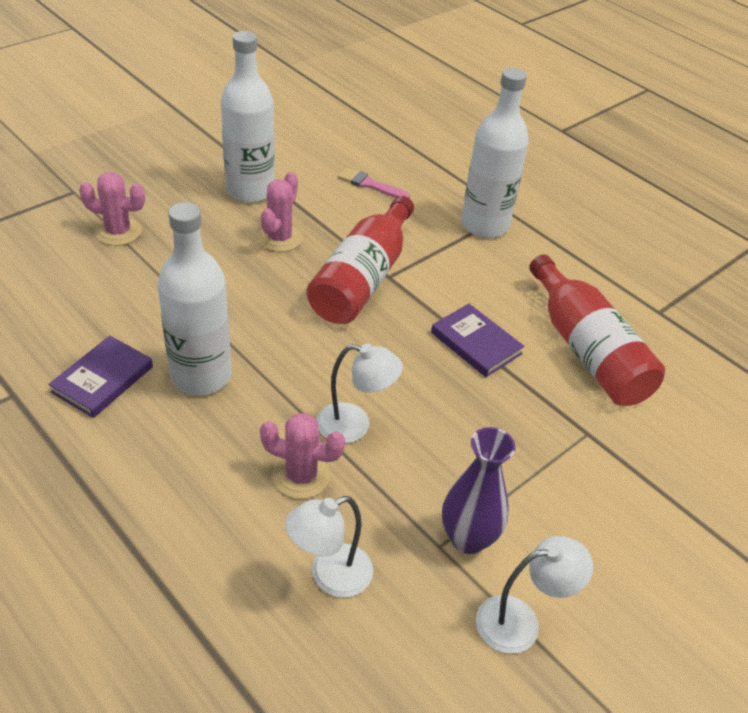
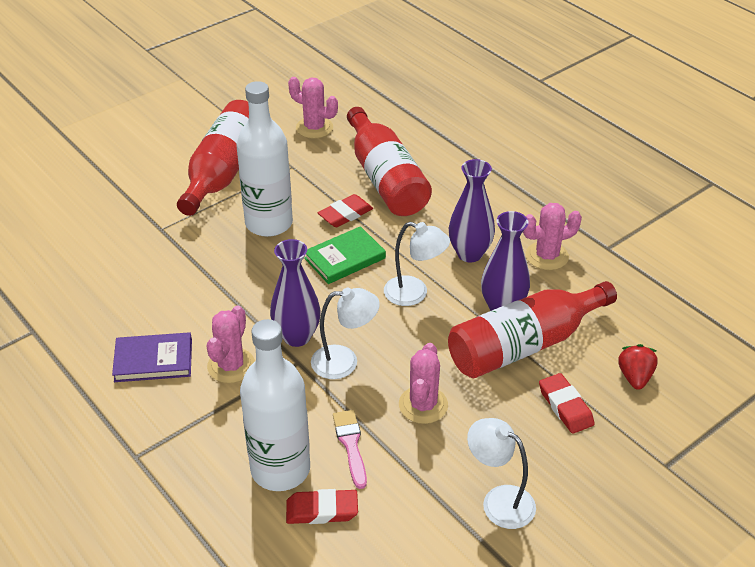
green book: 0 -> 1
pink cactus: 3 -> 4
purple book: 2 -> 1
purple vase: 1 -> 3
red bottle: 2 -> 3
red eraser: 0 -> 3
red strawberry: 0 -> 1
white bottle: 3 -> 2

